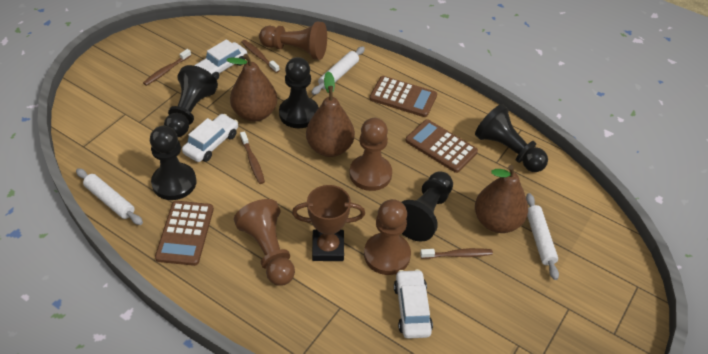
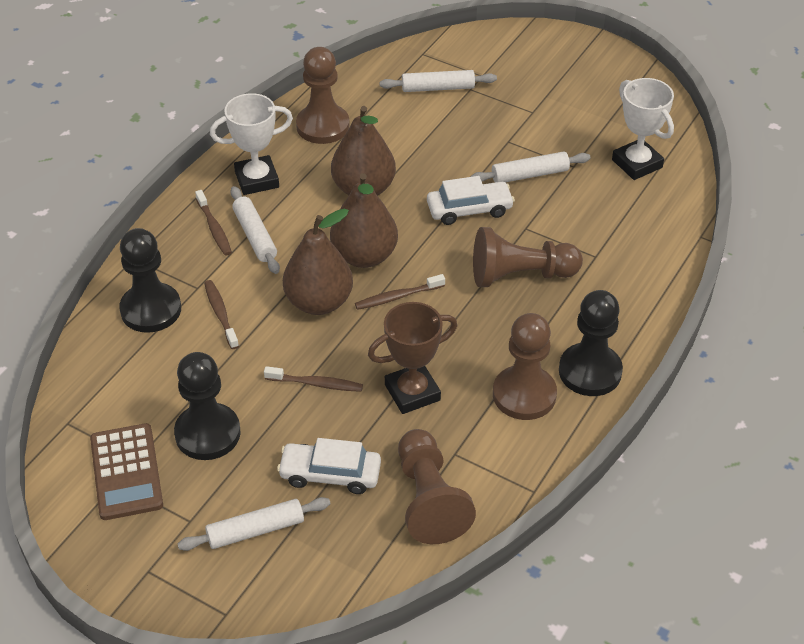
black pawn: 5 -> 3
brown calculator: 3 -> 1
white car: 3 -> 2
white rolling pin: 3 -> 4
white trophy: 0 -> 2

